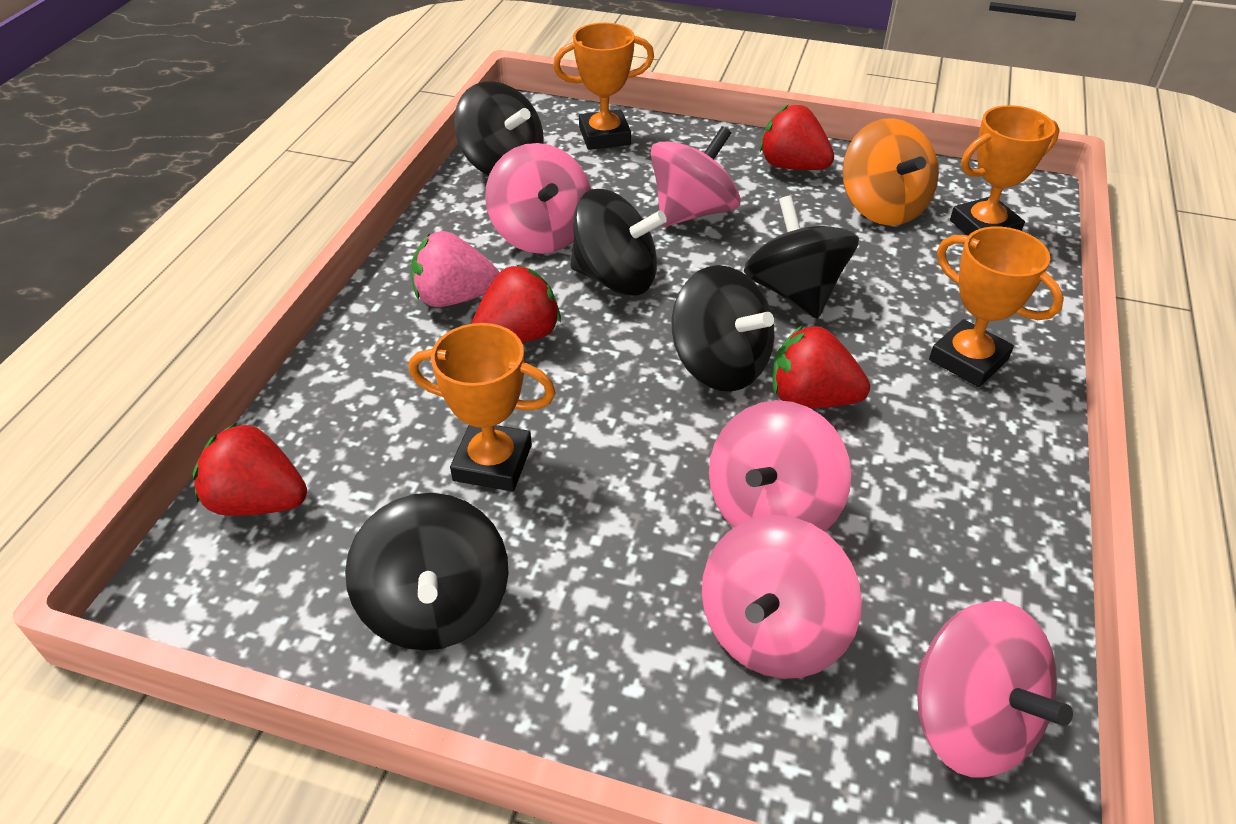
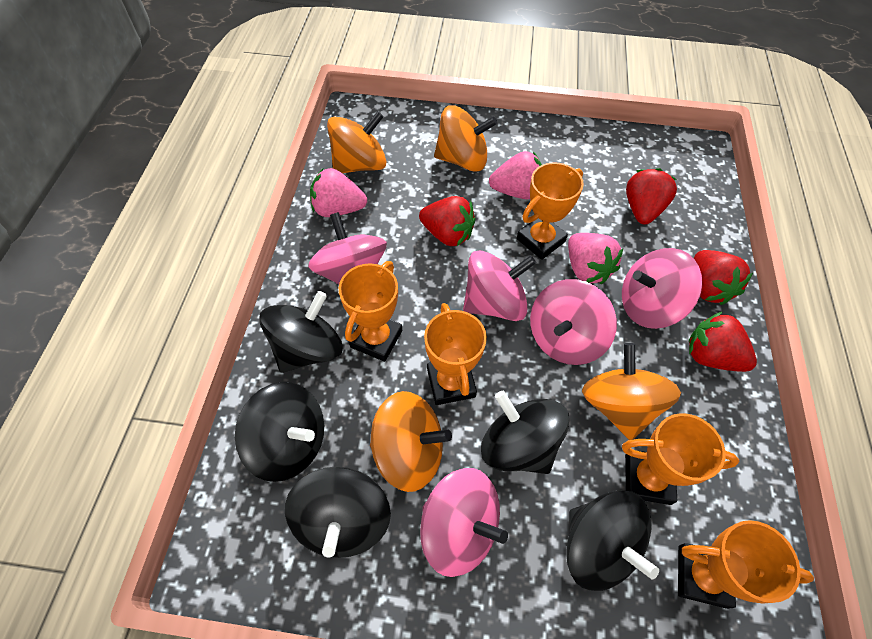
orange spinning top: 1 -> 4
orange trophy: 4 -> 5
pink strawberry: 1 -> 3

